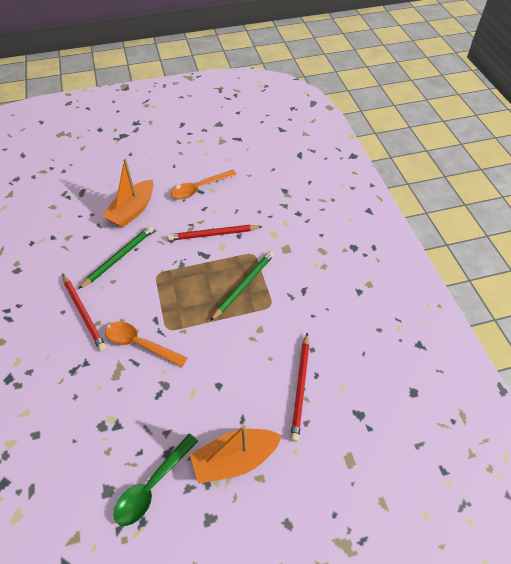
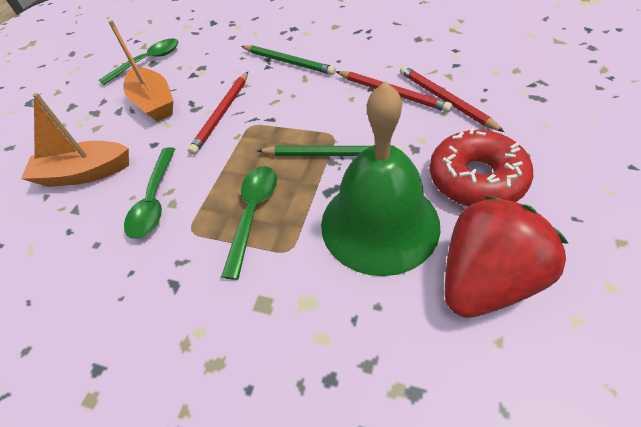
green bell: 0 -> 1
green spoon: 1 -> 3
orange spoon: 2 -> 0
red donut: 0 -> 1
red strawberry: 0 -> 1

